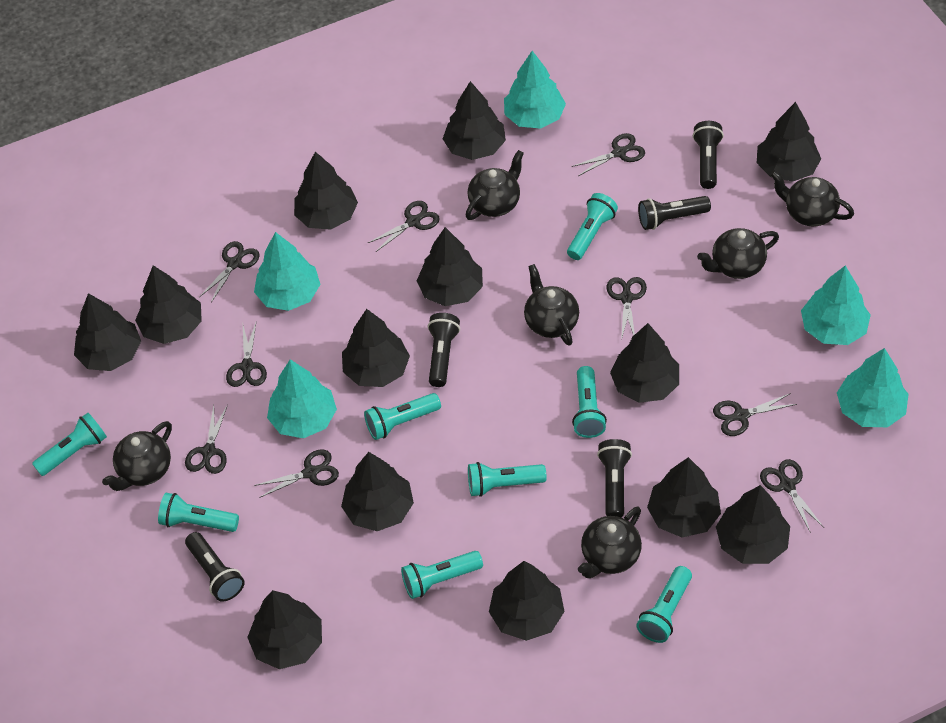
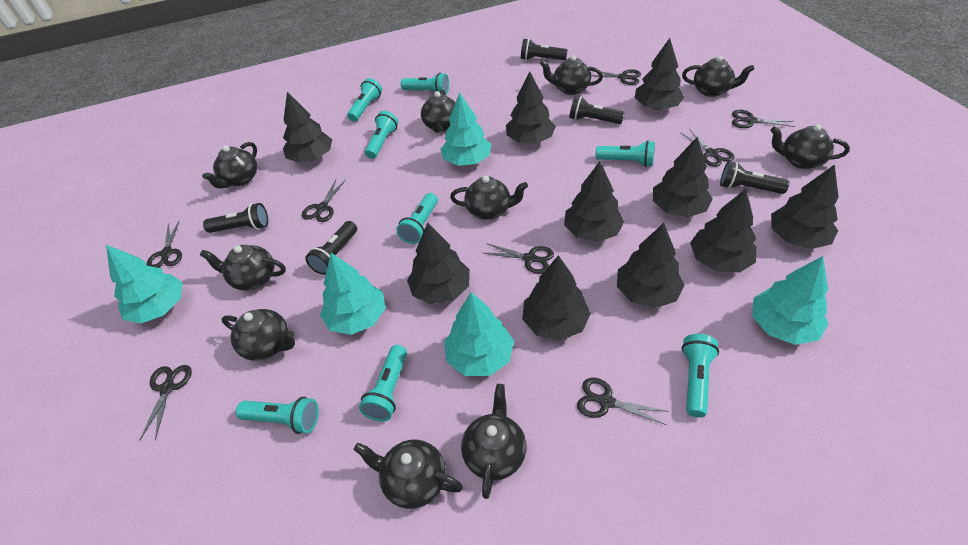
black scissors: 9 -> 8
black teapot: 6 -> 10
black tree: 13 -> 10

